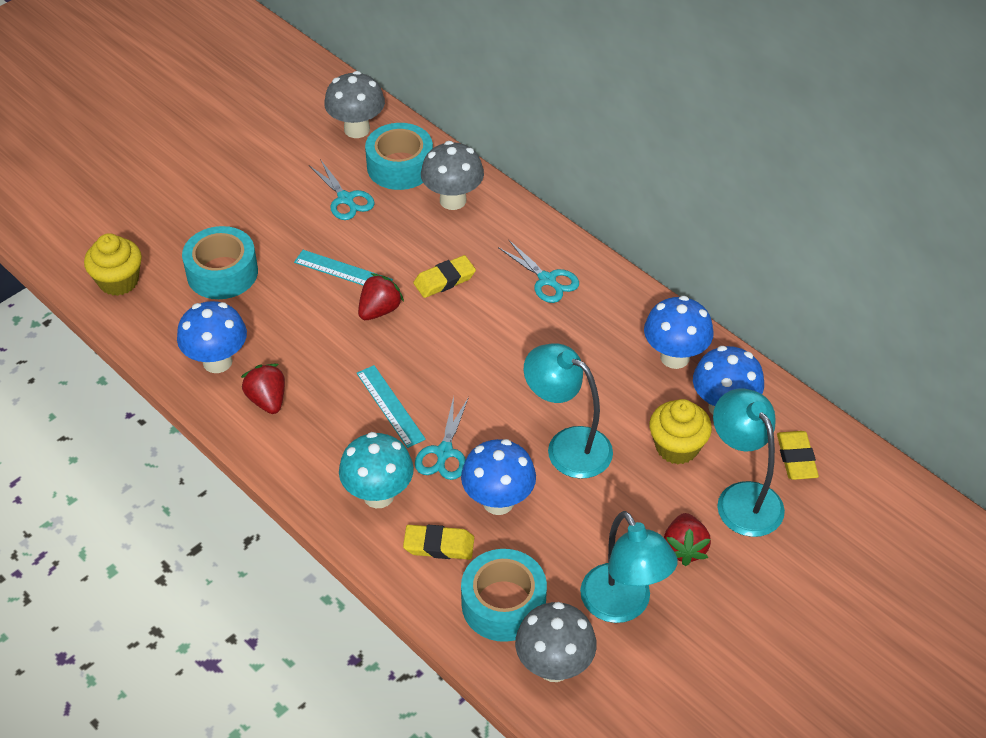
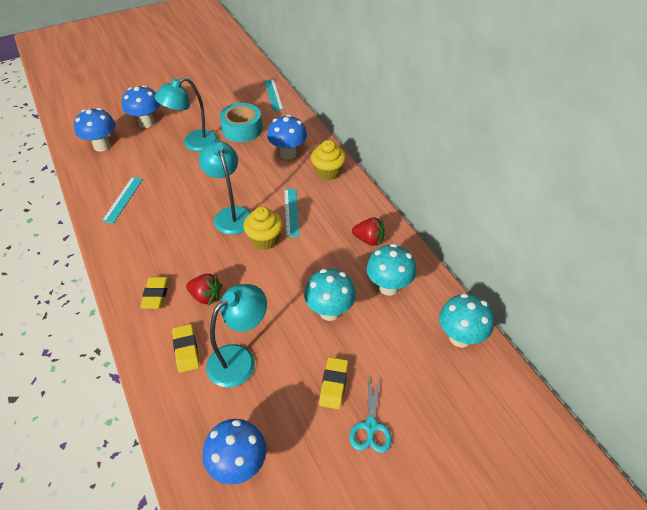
grey mushroom: 3 -> 0
red strawberry: 3 -> 2
turquoise mushroom: 1 -> 3
turquoise ruler: 2 -> 3
turquoise scissors: 3 -> 1
turquoise tape: 3 -> 1

